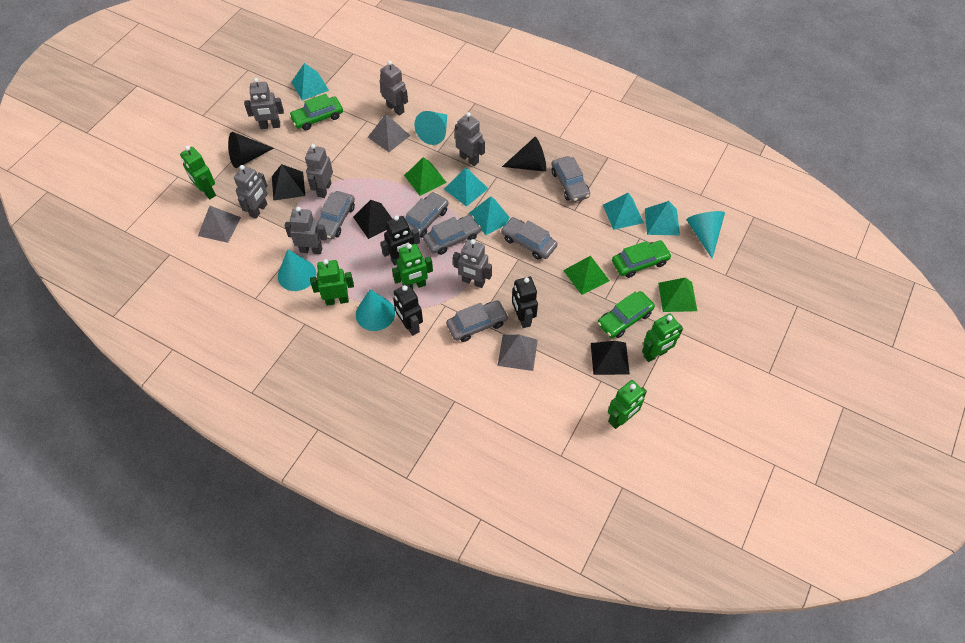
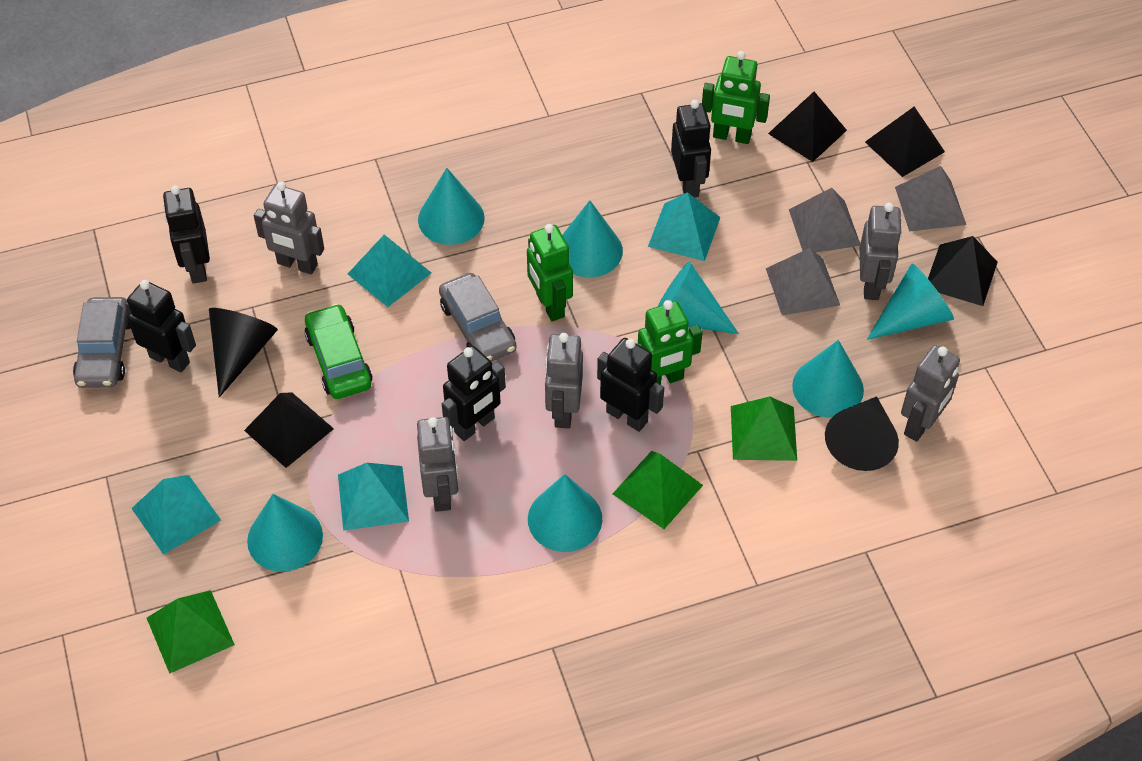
black pyramid: 3 -> 4
black robot: 3 -> 5
green car: 3 -> 1
green robot: 5 -> 3
grey car: 6 -> 2
grey robot: 7 -> 5
turquoise cone: 4 -> 7
turquoise pyramid: 5 -> 4

